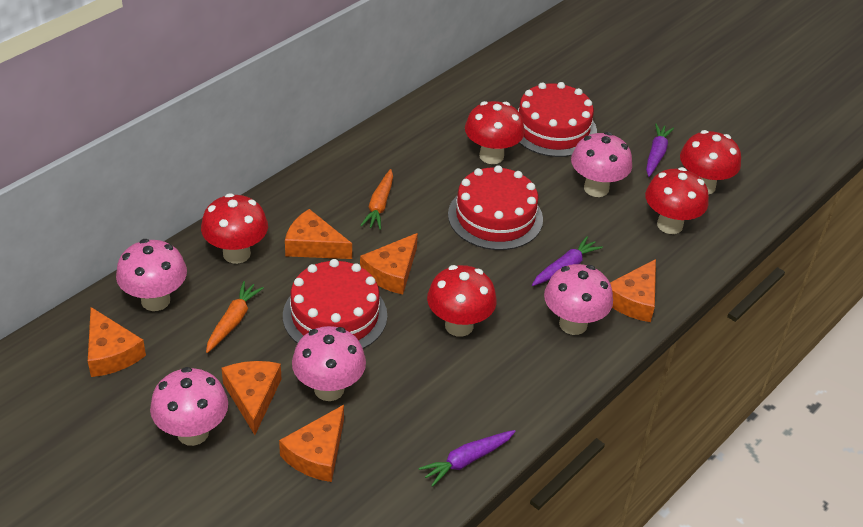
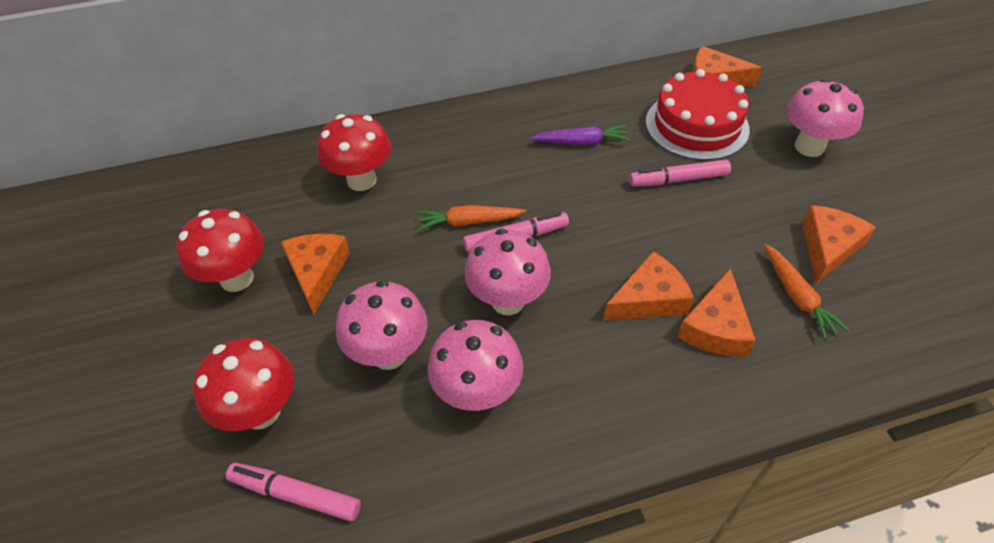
orange cheese: 6 -> 5
pink marker: 0 -> 3
pink mushroom: 5 -> 4
purple carrot: 3 -> 1
red cake: 3 -> 1
red mushroom: 5 -> 3

